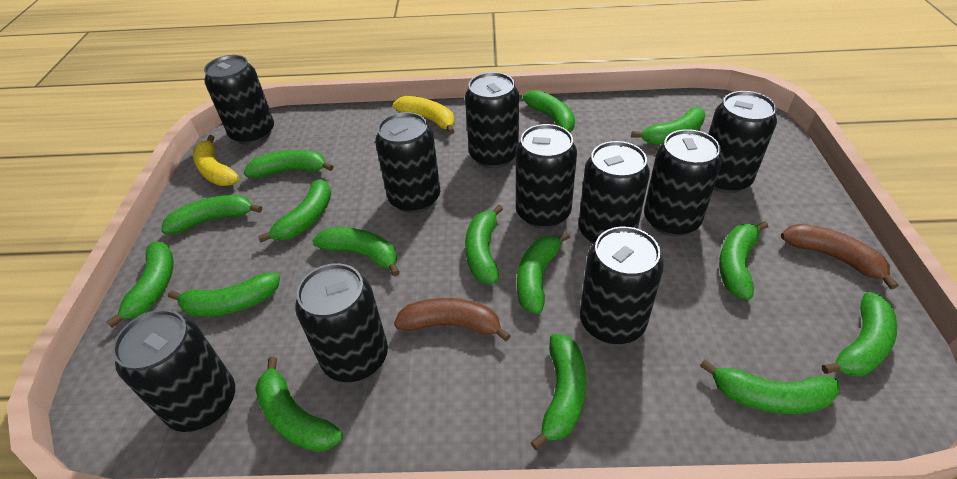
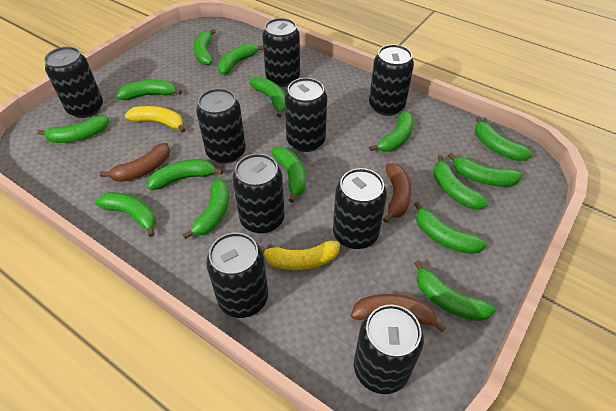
black can: 10 -> 9
brown banana: 2 -> 3

